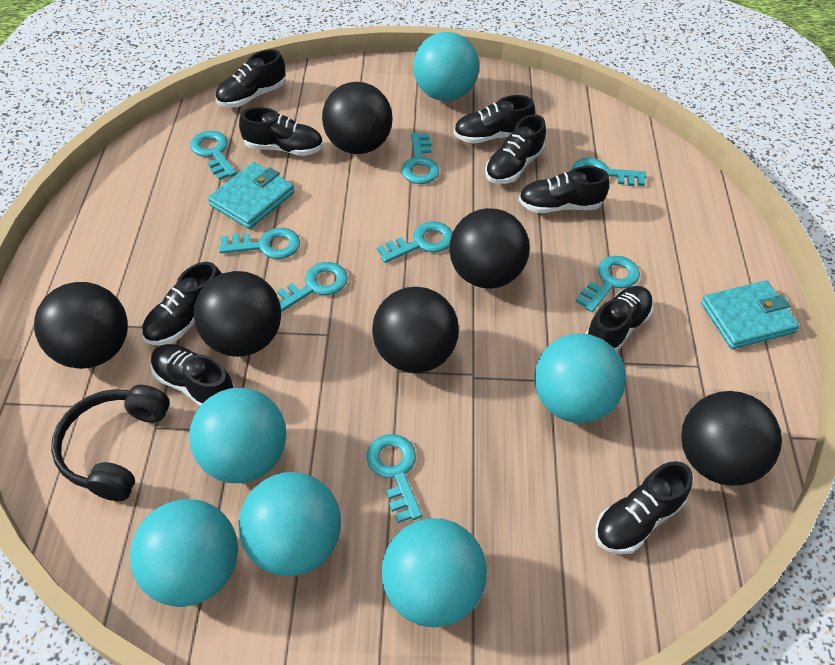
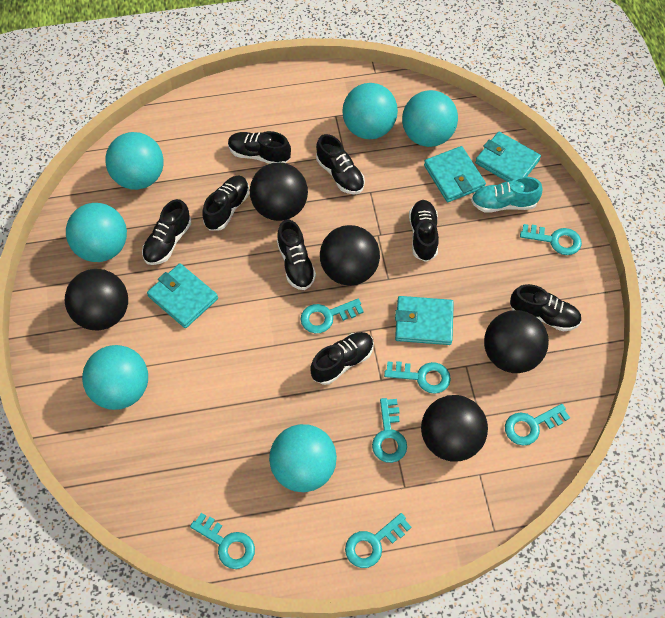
black ball: 6 -> 5
black headphones: 1 -> 0
black shoe: 9 -> 8
turquoise key: 8 -> 7
turquoise shoe: 0 -> 1
turquoise wallet: 2 -> 4

